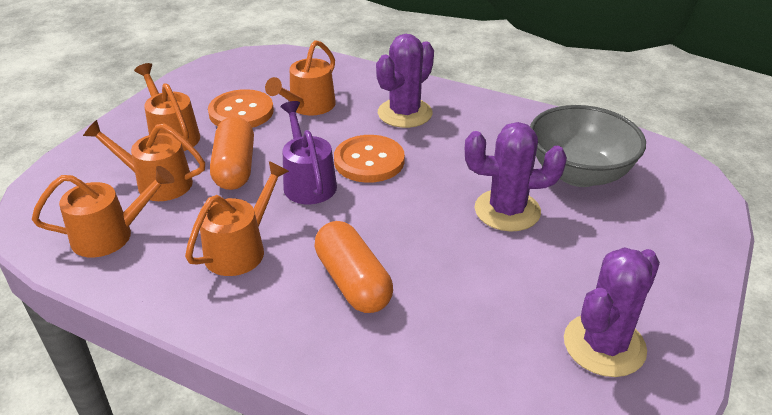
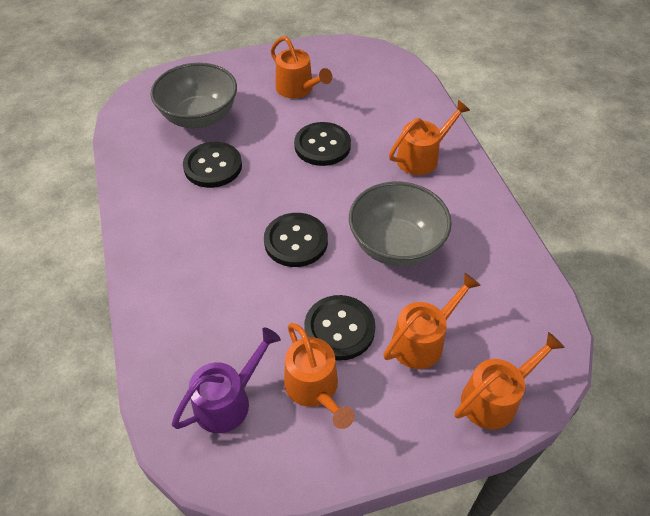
black button: 0 -> 4
grey bowl: 1 -> 2
orange button: 2 -> 0
orange capsule: 2 -> 0
purple cactus: 3 -> 0

